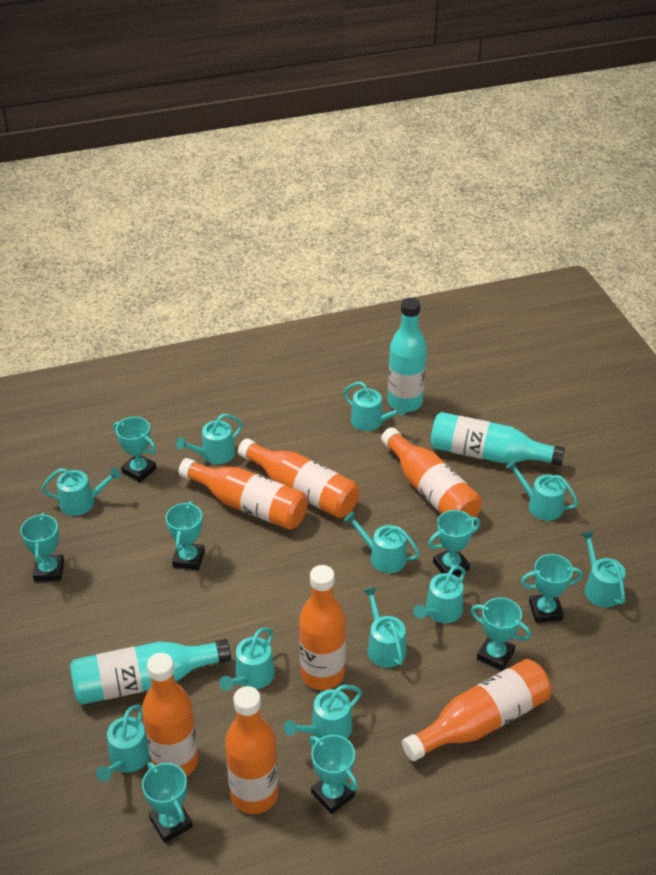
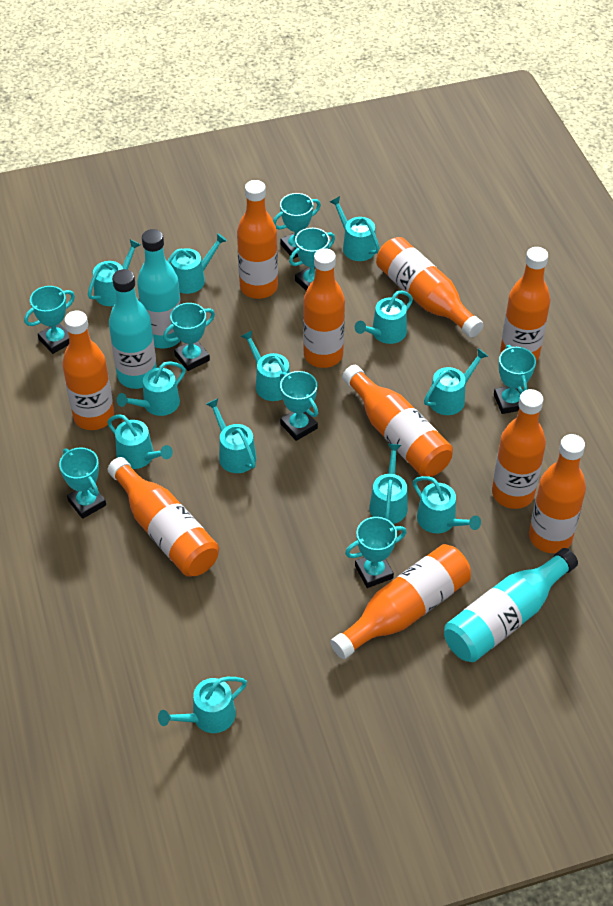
orange bottle: 7 -> 10
turquoise watering can: 11 -> 12

